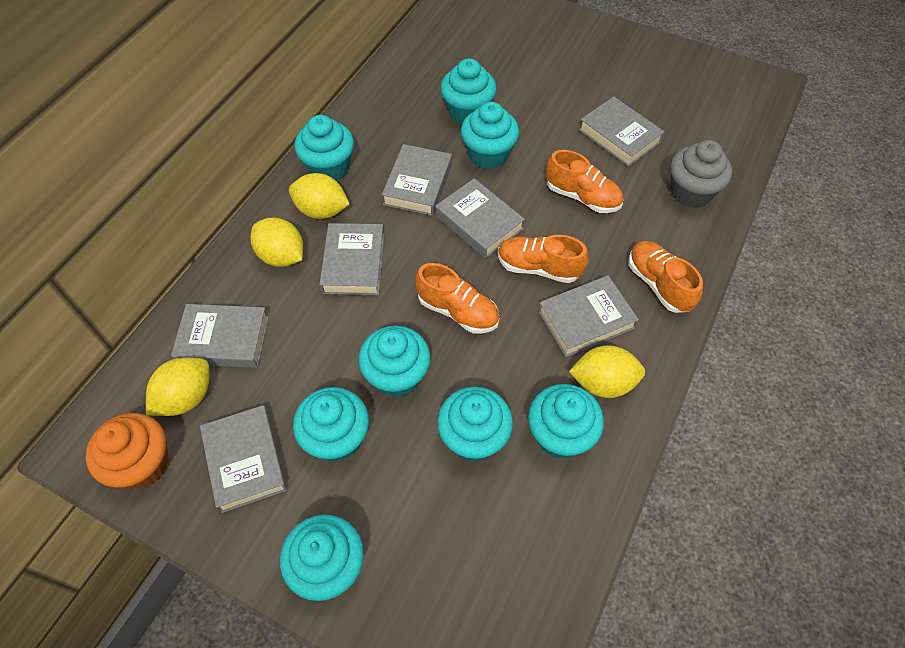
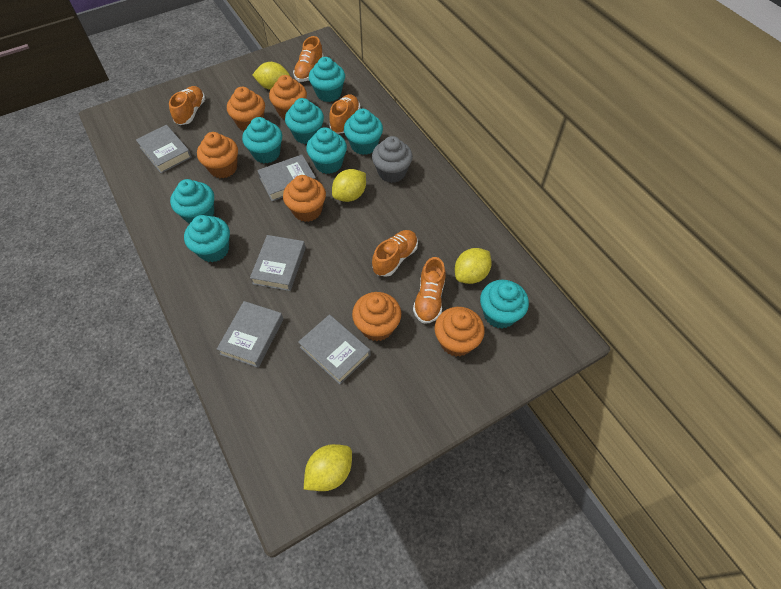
grey book: 7 -> 5
orange cupcake: 1 -> 6
orange shoe: 4 -> 5

